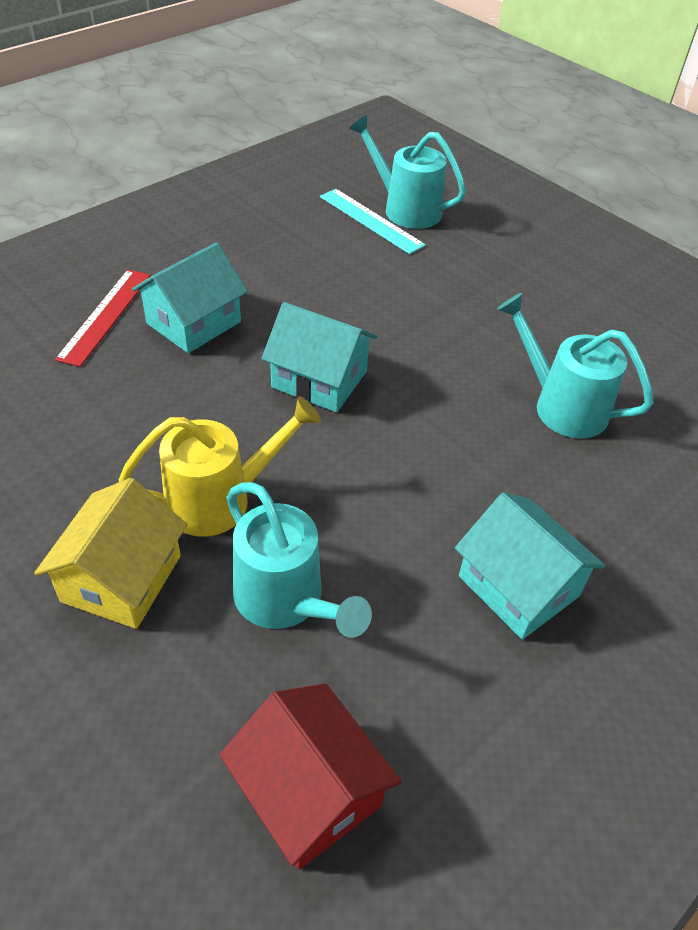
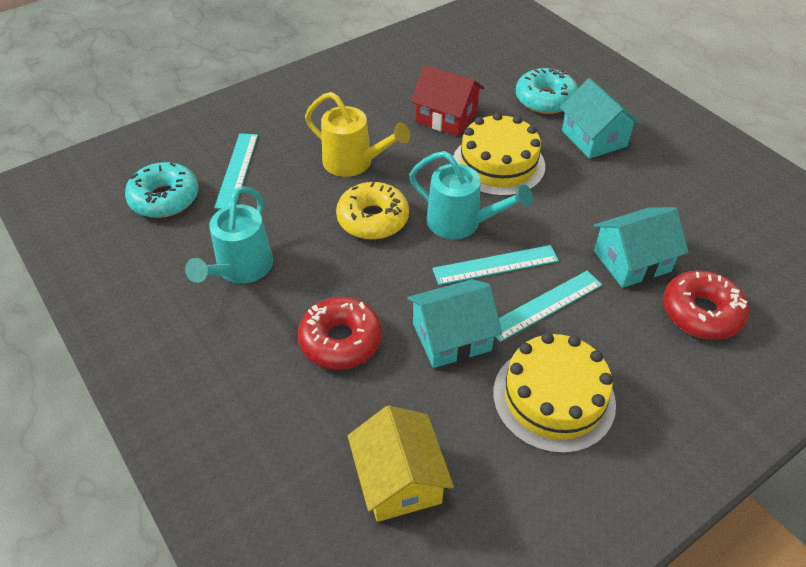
red donut: 0 -> 2
red ruler: 1 -> 0
turquoise donut: 0 -> 2
turquoise ruler: 1 -> 3
turquoise watering can: 3 -> 2
yellow cake: 0 -> 2
yellow donut: 0 -> 1

